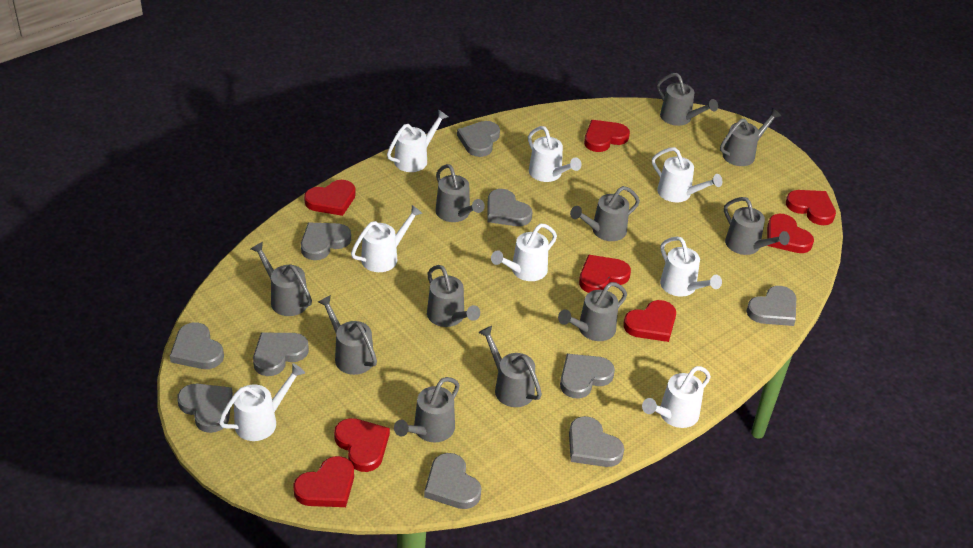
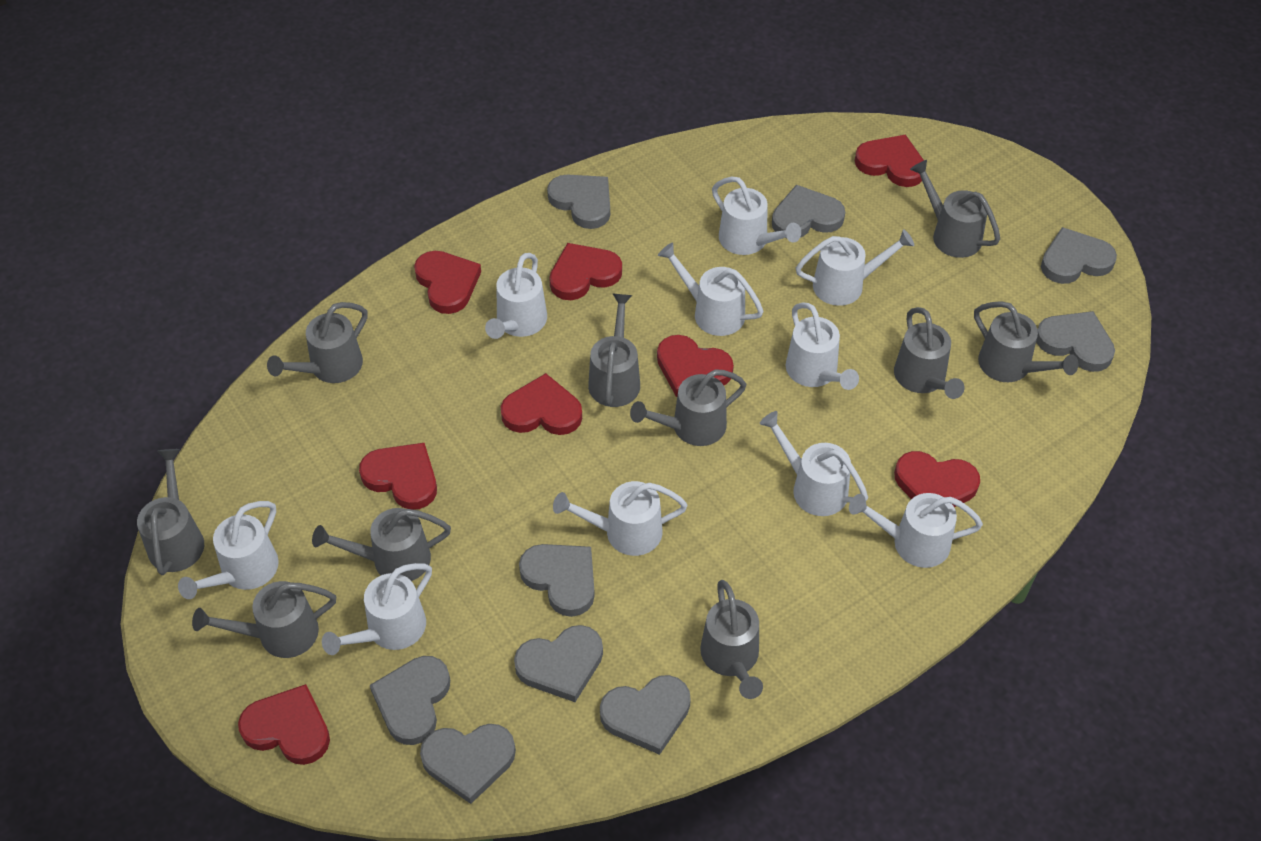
grey heart: 10 -> 9
grey watering can: 11 -> 10
white watering can: 8 -> 10

